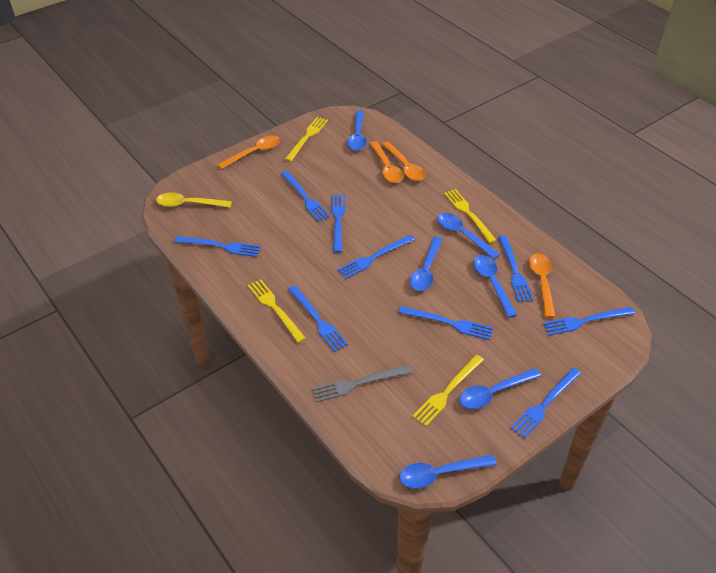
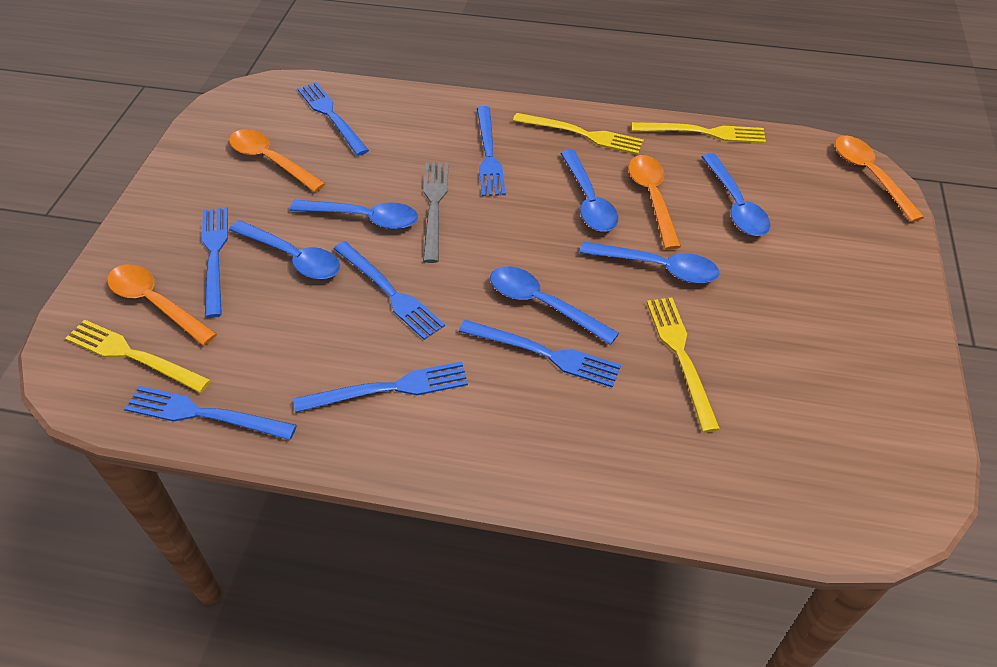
blue fork: 9 -> 7
yellow spoon: 1 -> 0

